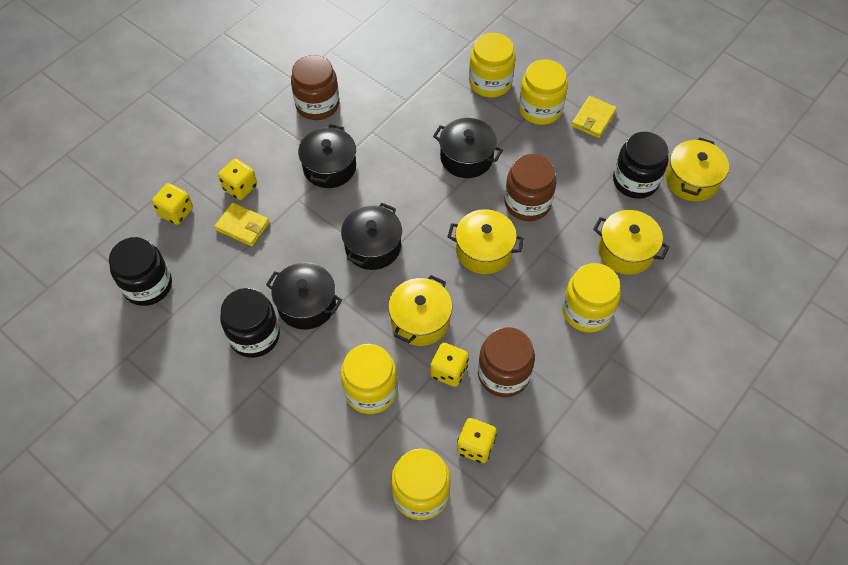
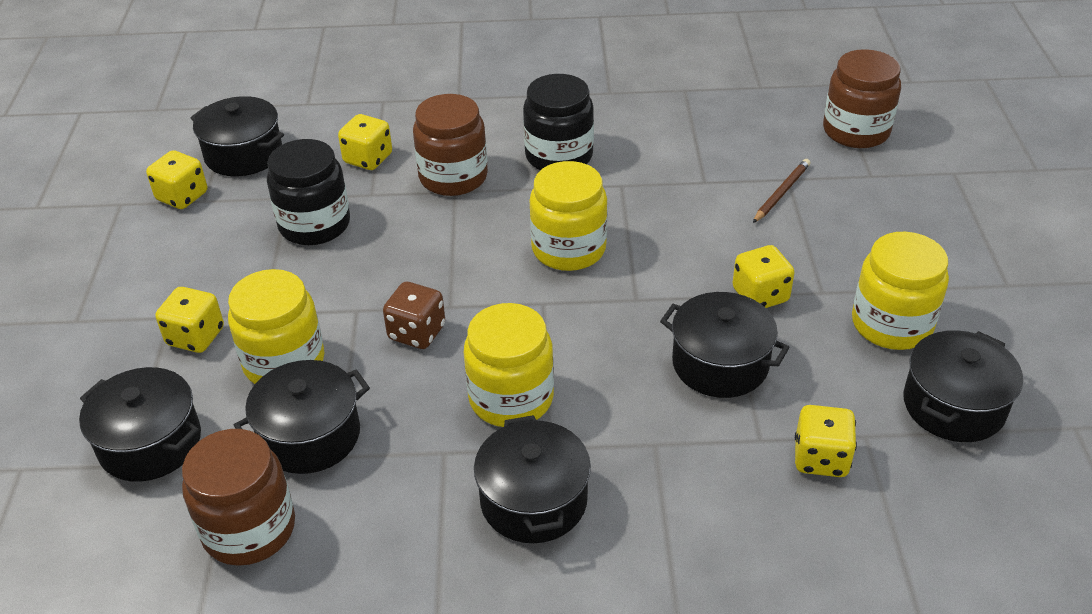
black jar: 3 -> 2
black pot: 4 -> 6
brown dice: 0 -> 1
brown pencil: 0 -> 1
yellow dice: 4 -> 5
yellow jar: 5 -> 4
yellow pot: 4 -> 0
yellow wallet: 2 -> 0

